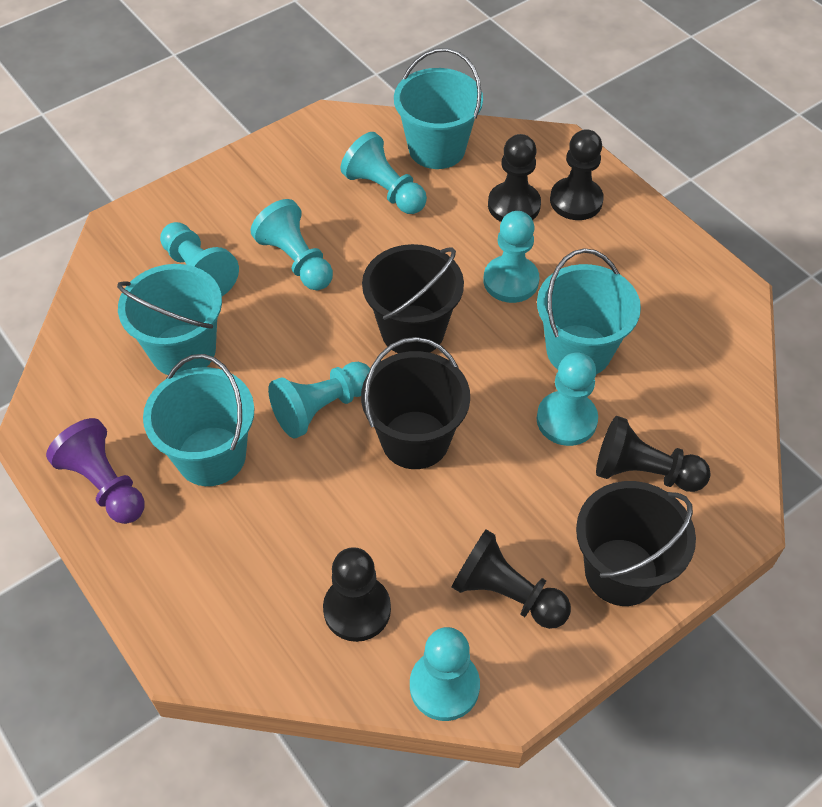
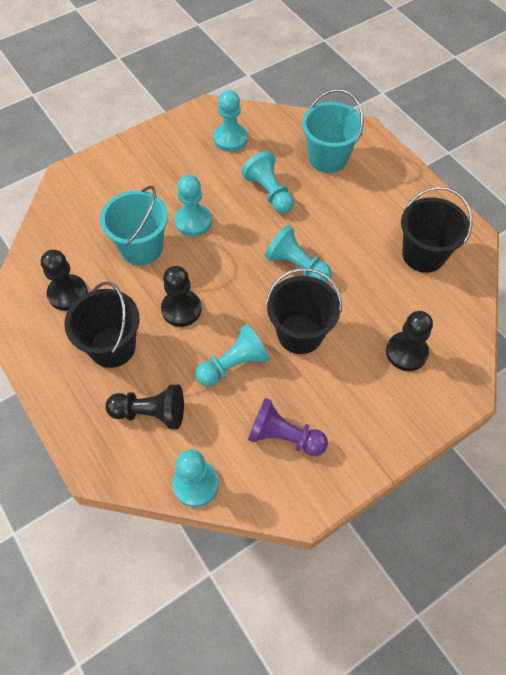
black pawn: 5 -> 4
turquoise bucket: 4 -> 2
turquoise pawn: 7 -> 6

